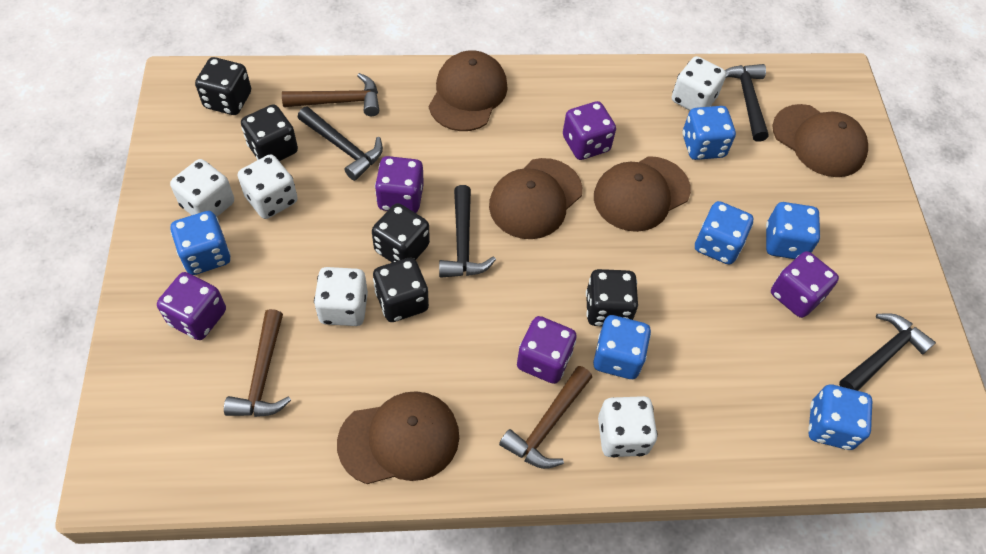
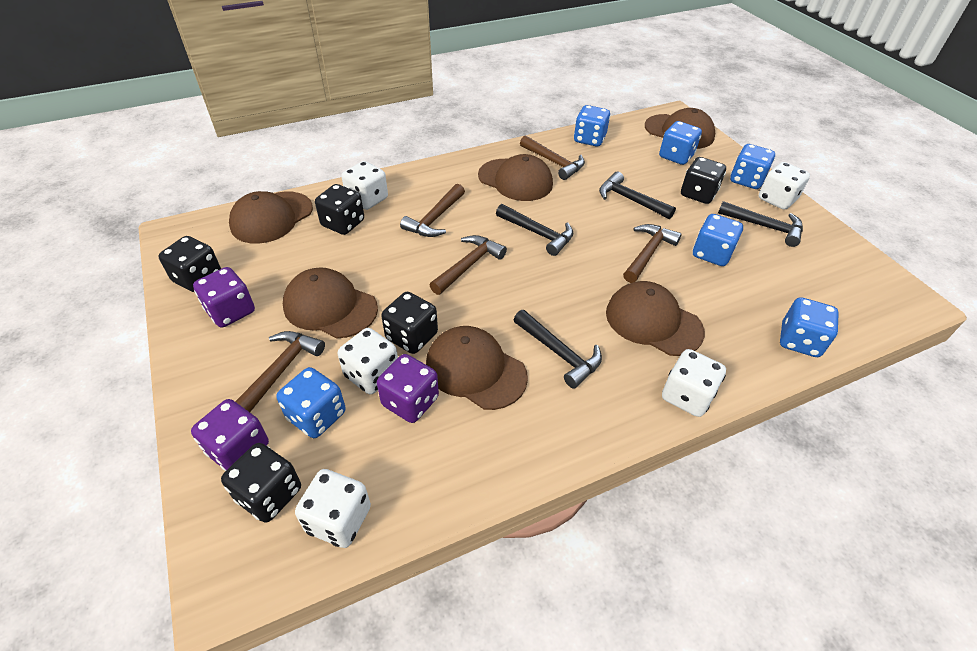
brown cap: 5 -> 6
brown hammer: 3 -> 5
purple dice: 5 -> 3

